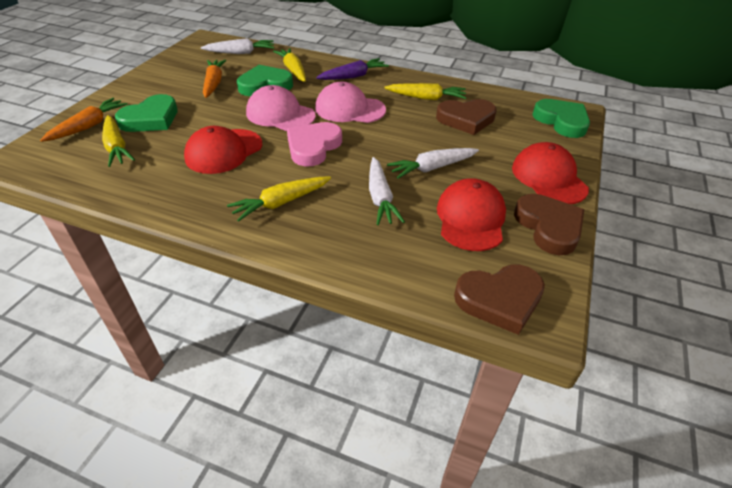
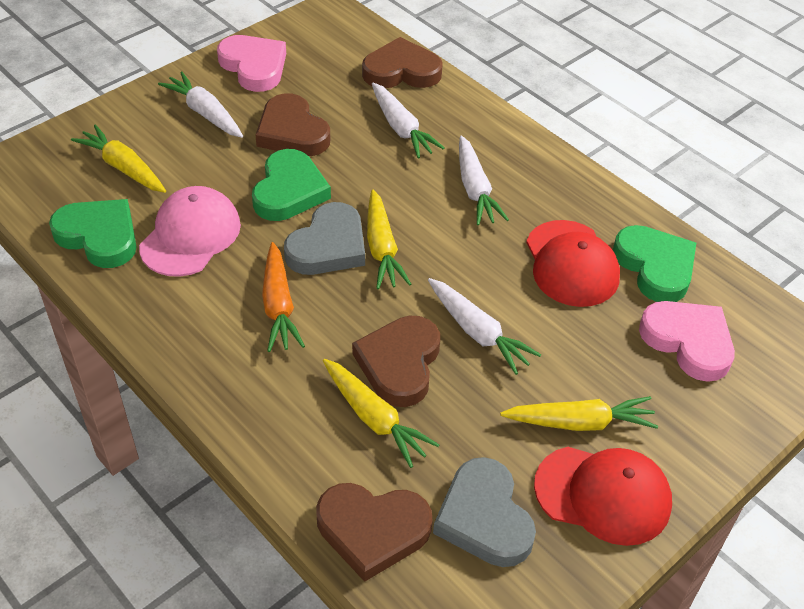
brown heart: 3 -> 4
grey heart: 0 -> 2
orange carrot: 2 -> 1
pink cap: 2 -> 1
pink heart: 1 -> 2
purple carrot: 1 -> 0
red cap: 3 -> 2
white carrot: 3 -> 4

